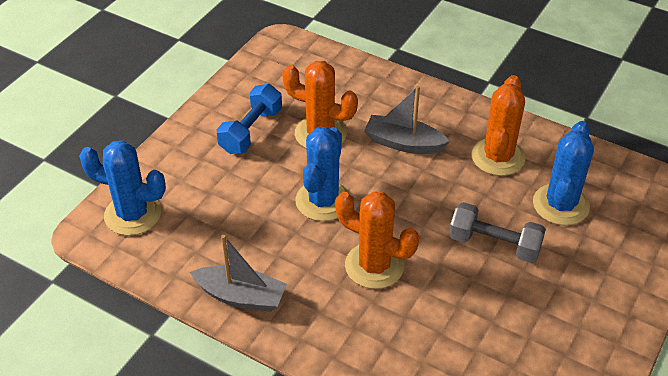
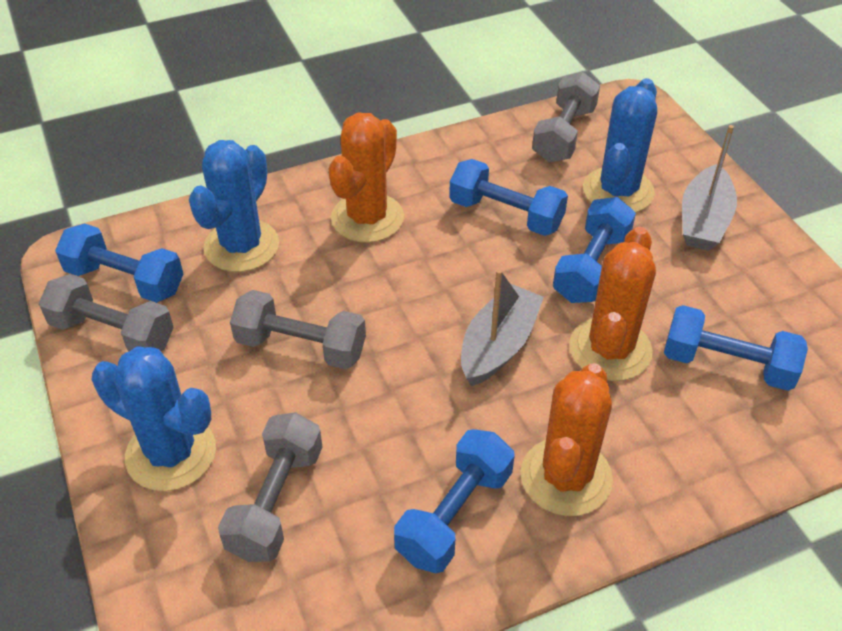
blue dumbbell: 1 -> 5
grey dumbbell: 1 -> 4

